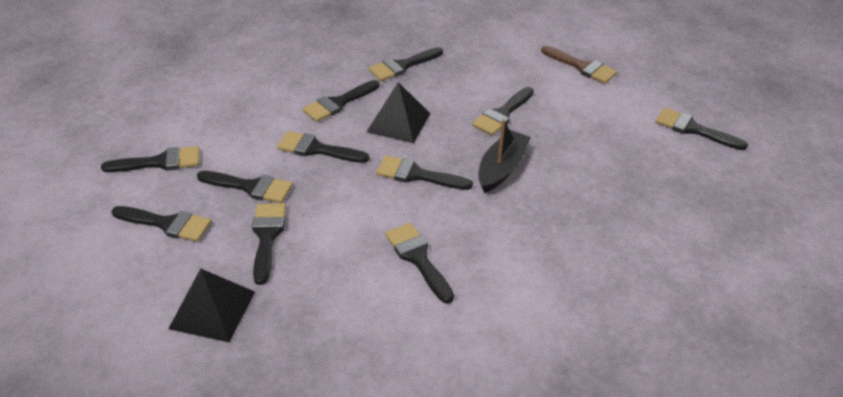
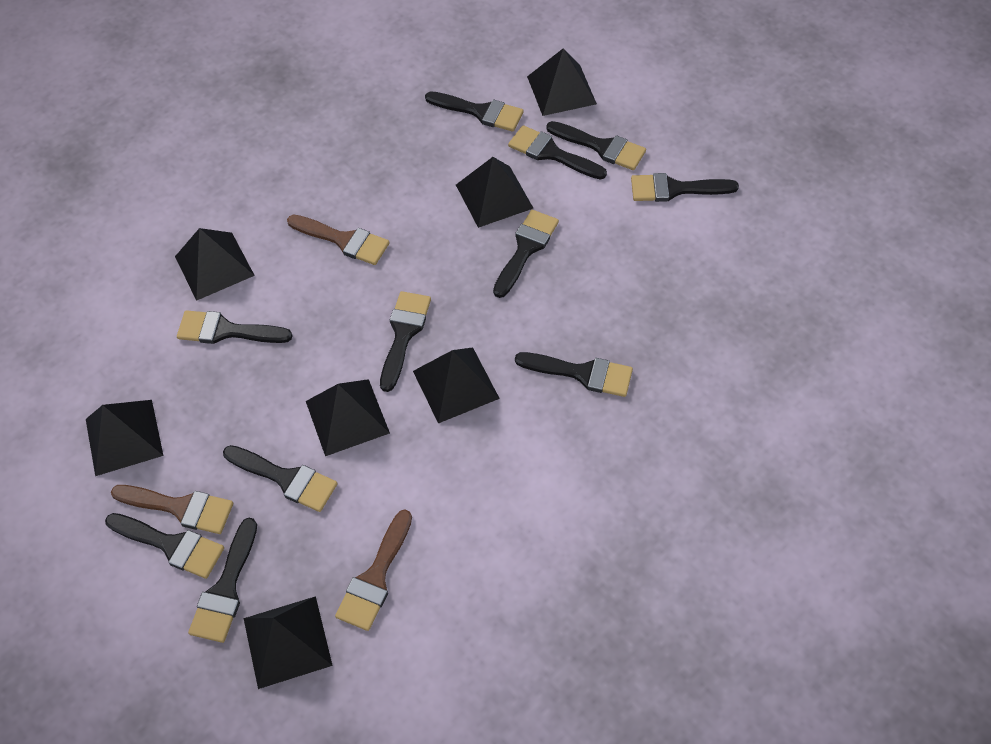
black boat: 1 -> 0
black pyramid: 2 -> 7
brown brush: 1 -> 3

